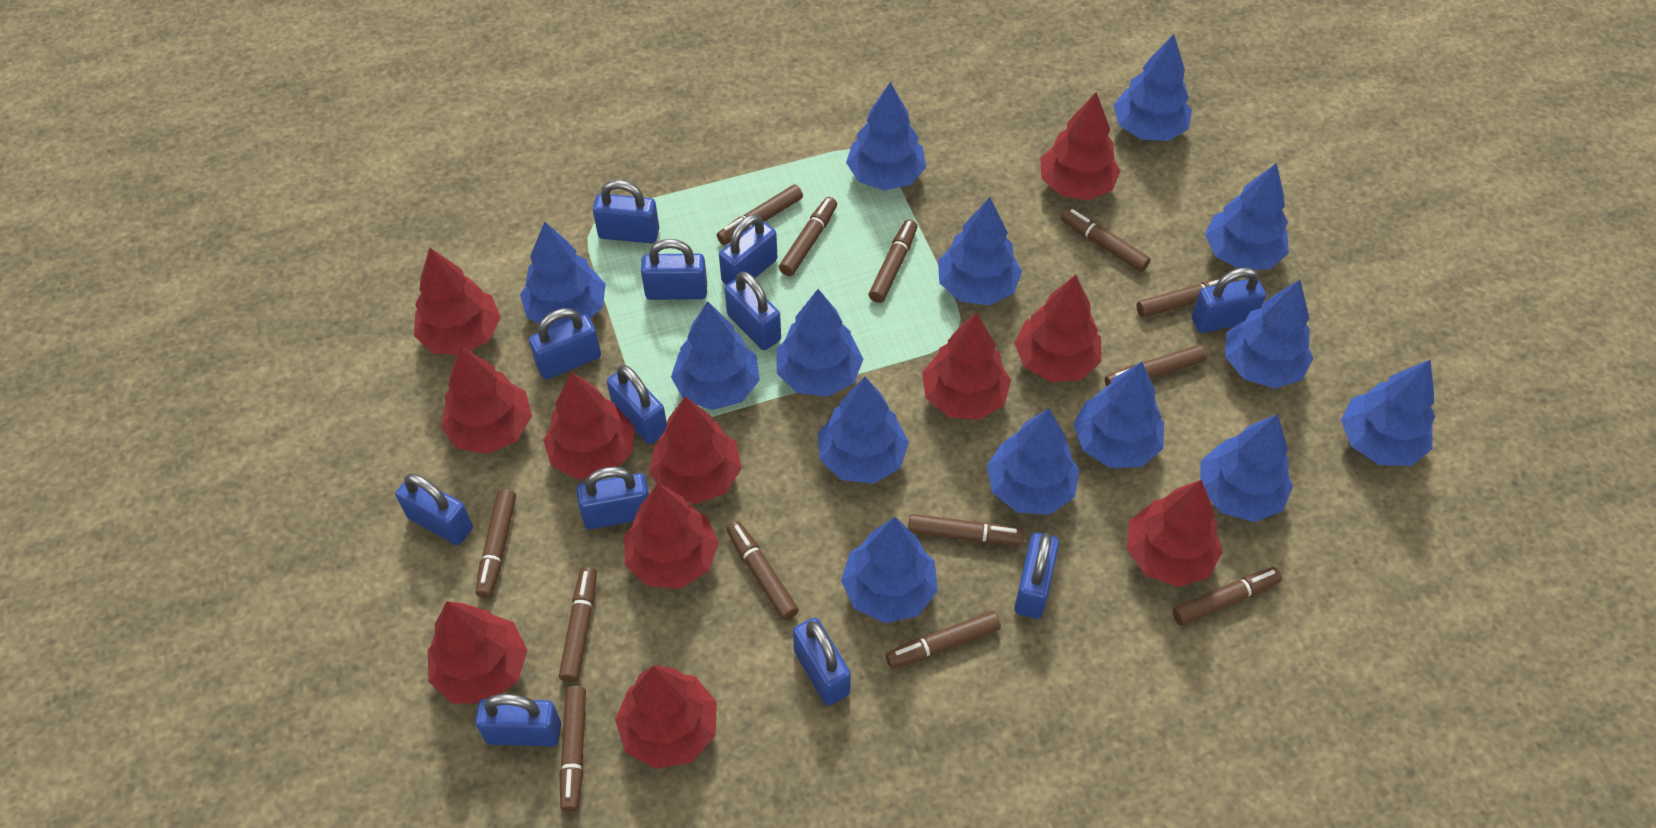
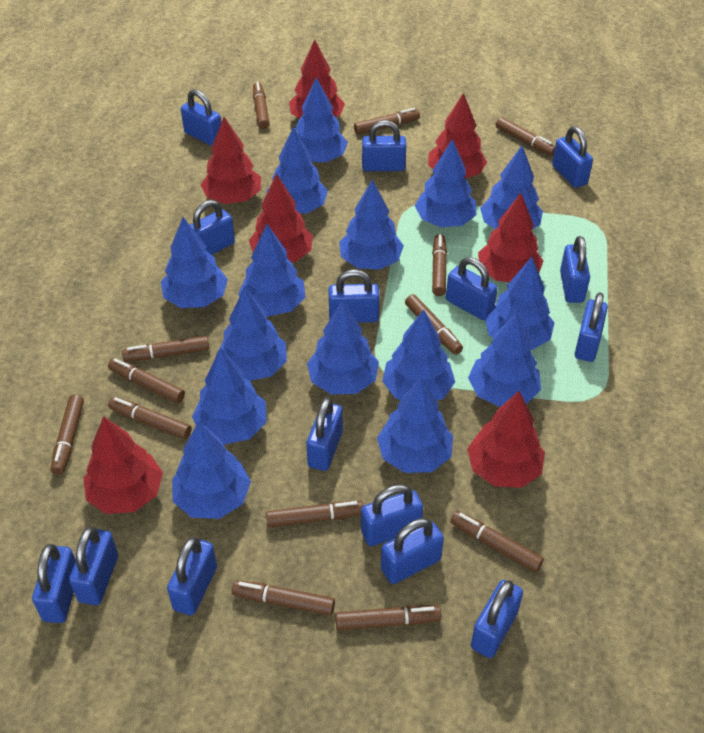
blue padlock: 12 -> 15
blue tree: 14 -> 15
red tree: 11 -> 7

